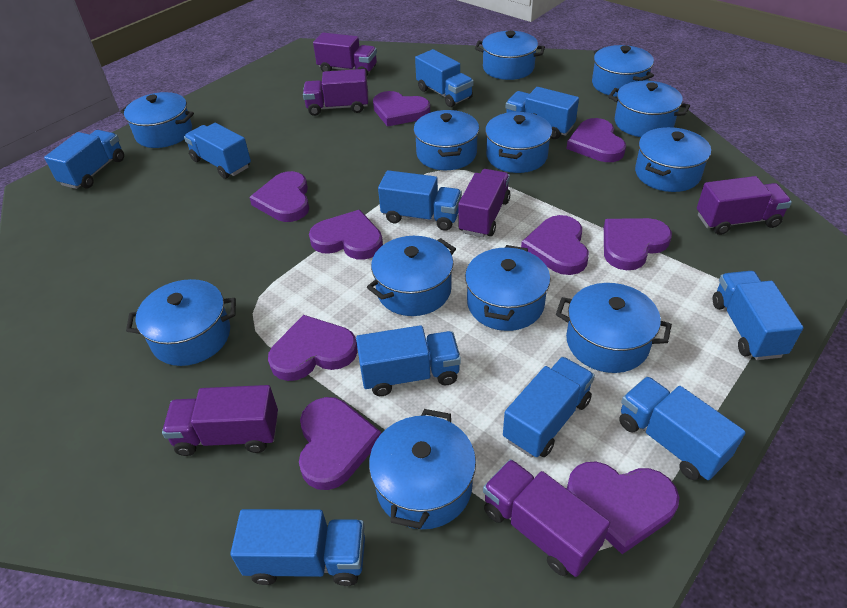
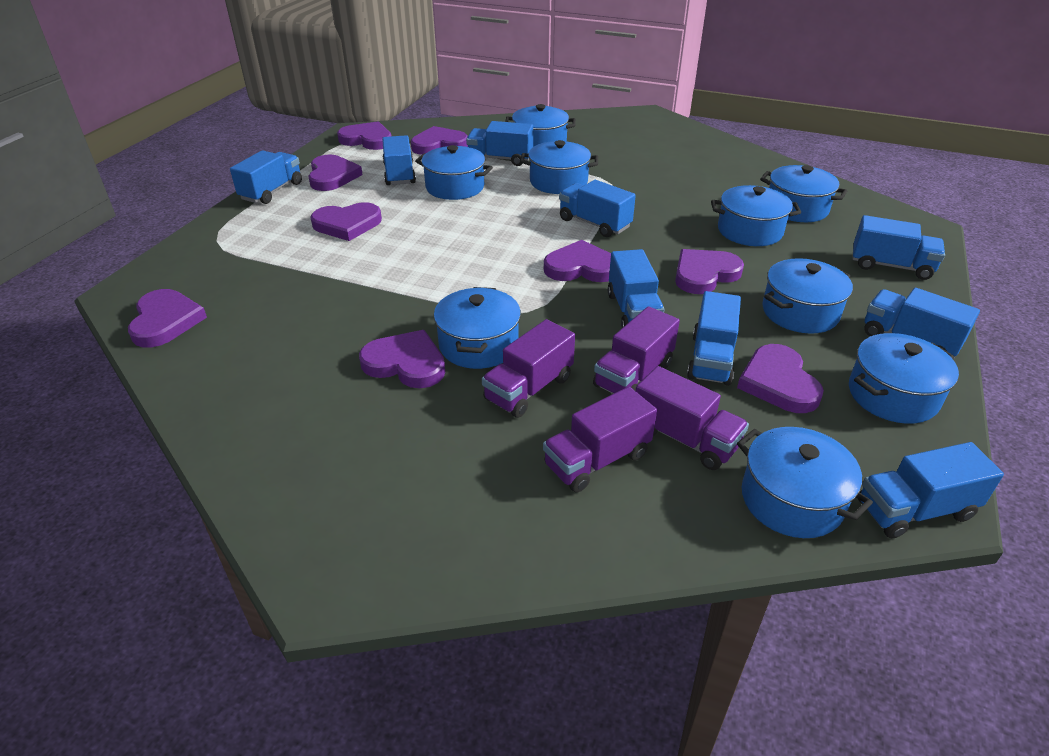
blue pot: 12 -> 9
blue truck: 10 -> 9
purple truck: 6 -> 4

